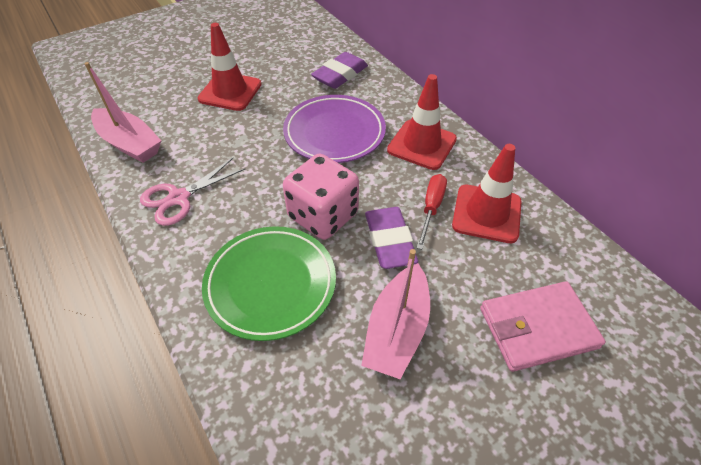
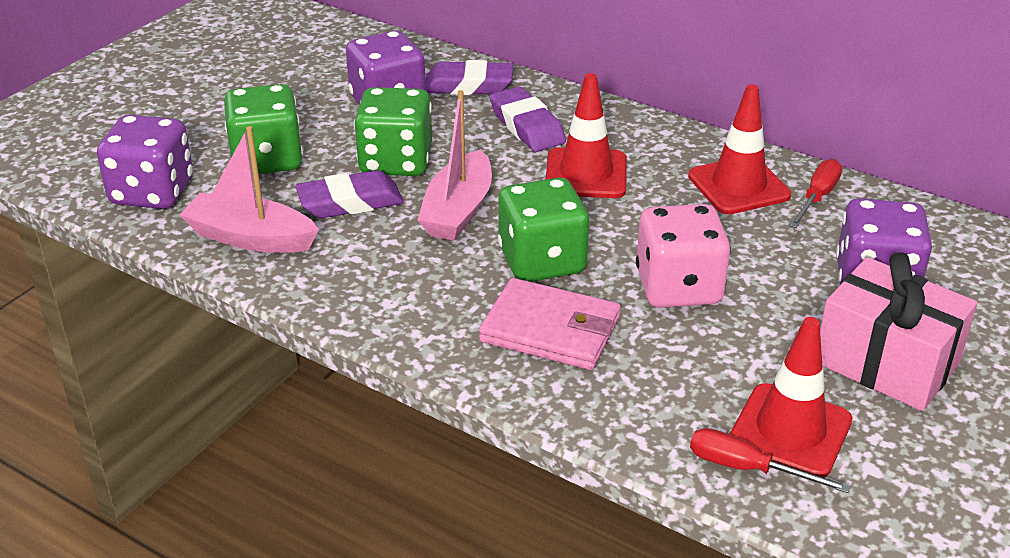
green dice: 0 -> 3
green plate: 1 -> 0
pink gift: 0 -> 1
pink scissors: 1 -> 0
purple dice: 0 -> 3
purple eraser: 2 -> 3
purple plate: 1 -> 0
red screwdriver: 1 -> 2

